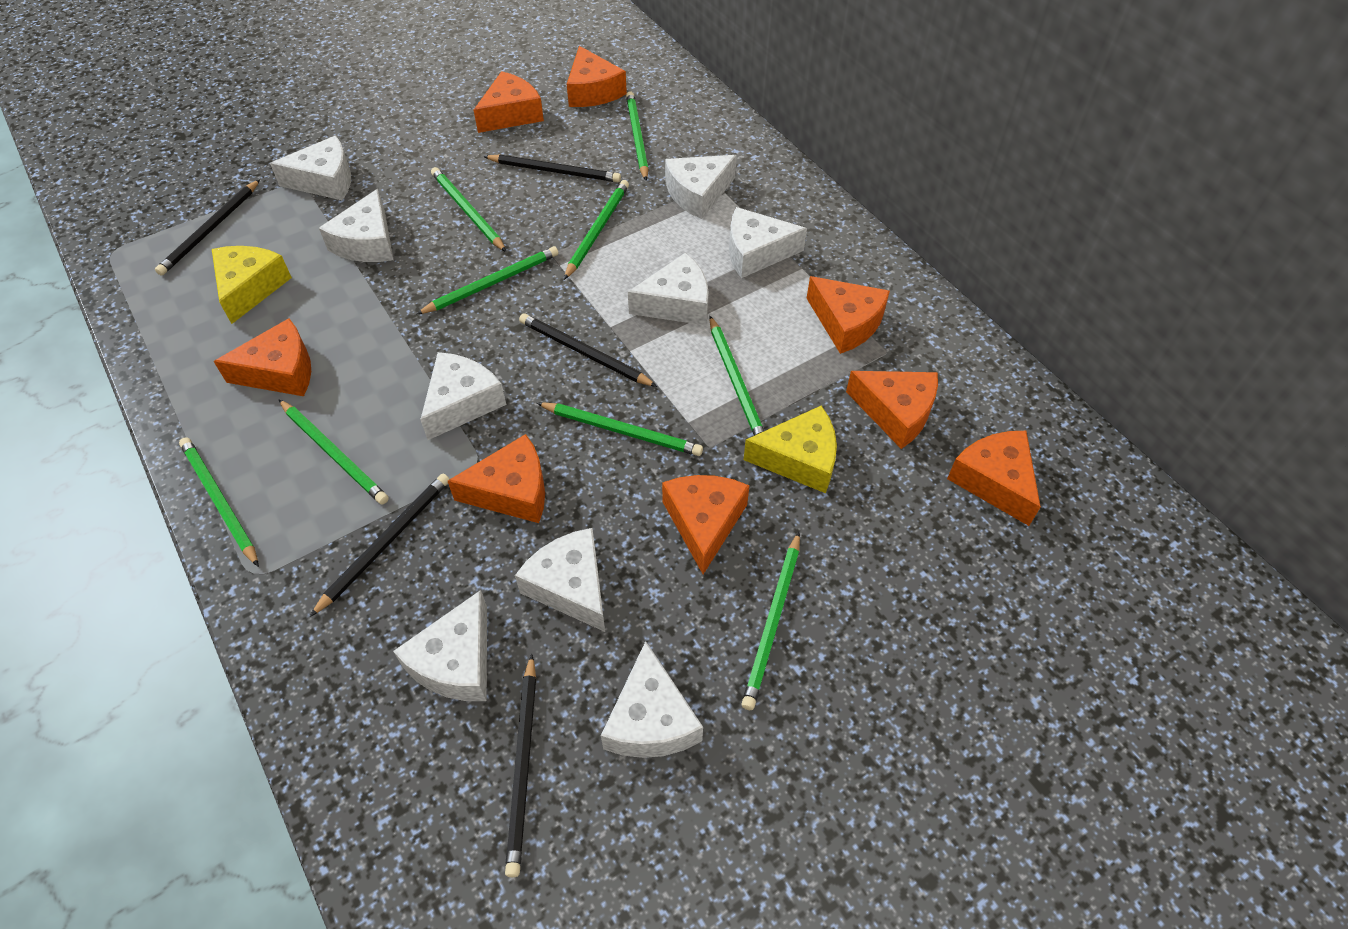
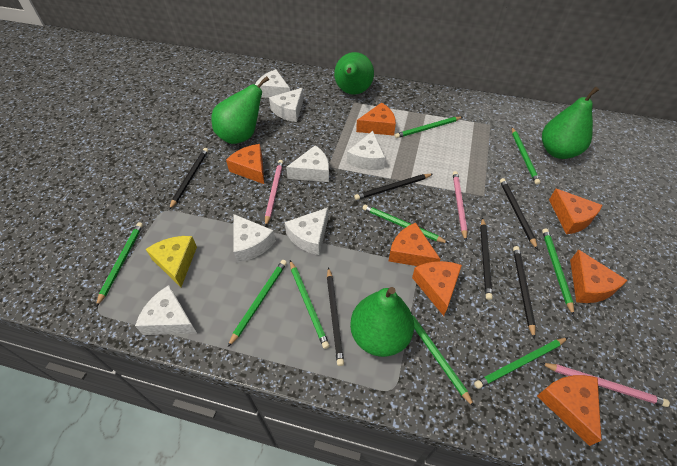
black pencil: 5 -> 6
green pear: 0 -> 4
orange cheese: 8 -> 7
pink pencil: 0 -> 3
white cheese: 9 -> 7
yellow cheese: 2 -> 1

